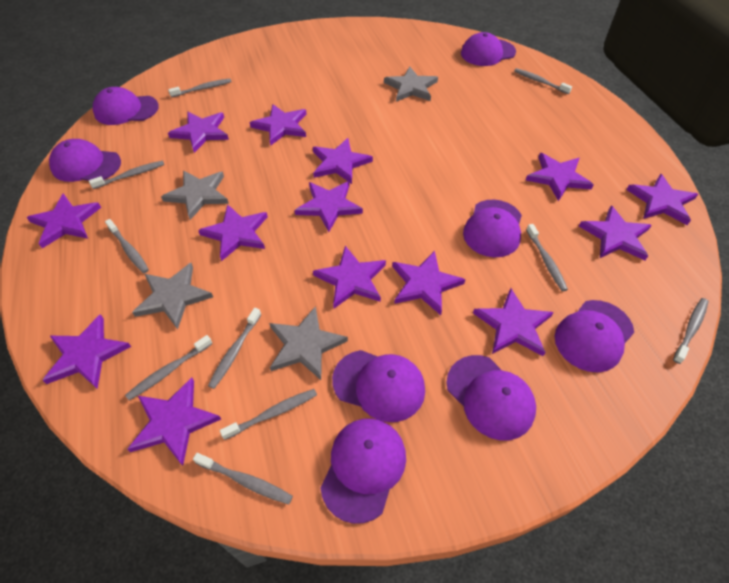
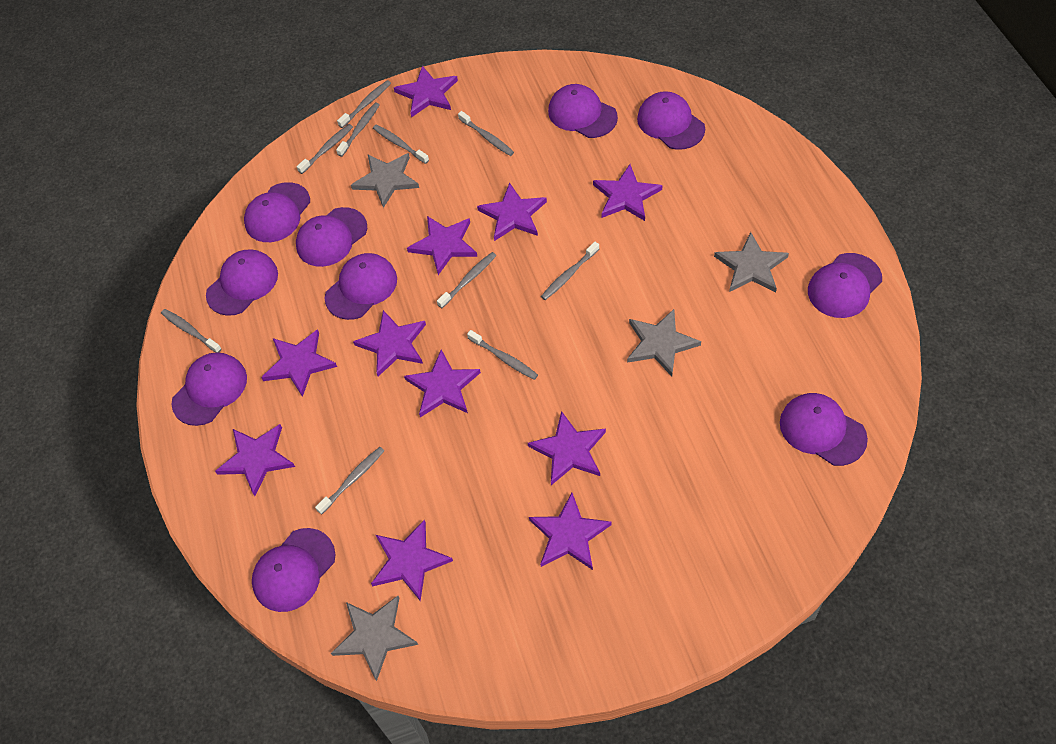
purple cap: 8 -> 10
purple star: 14 -> 11

